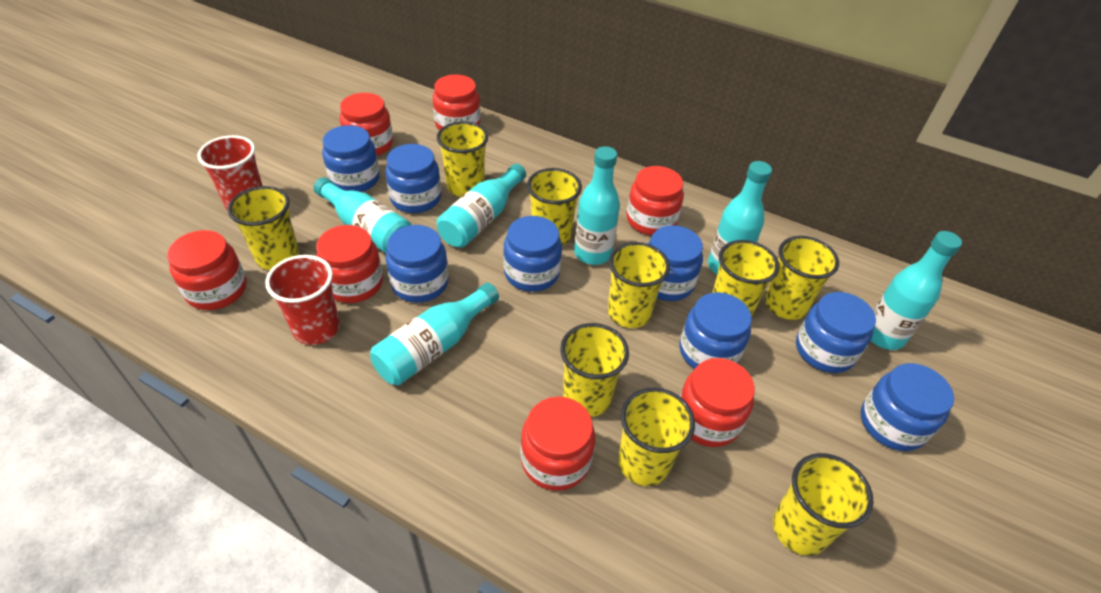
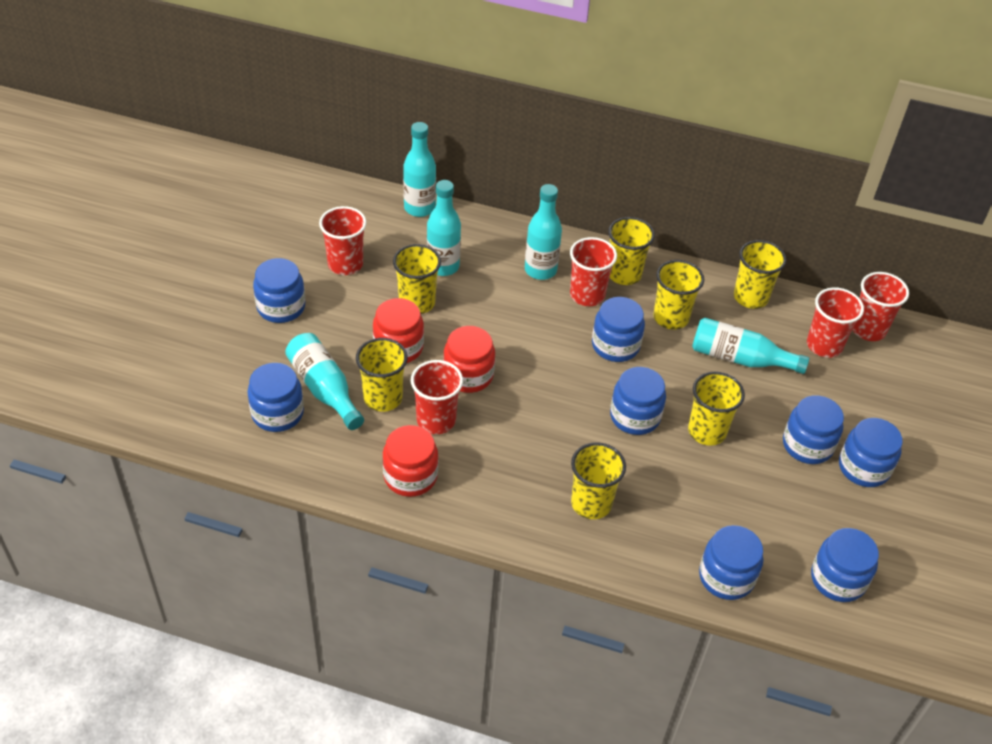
red cup: 2 -> 5
red jar: 7 -> 3
turquoise bottle: 6 -> 5
yellow cup: 9 -> 7

